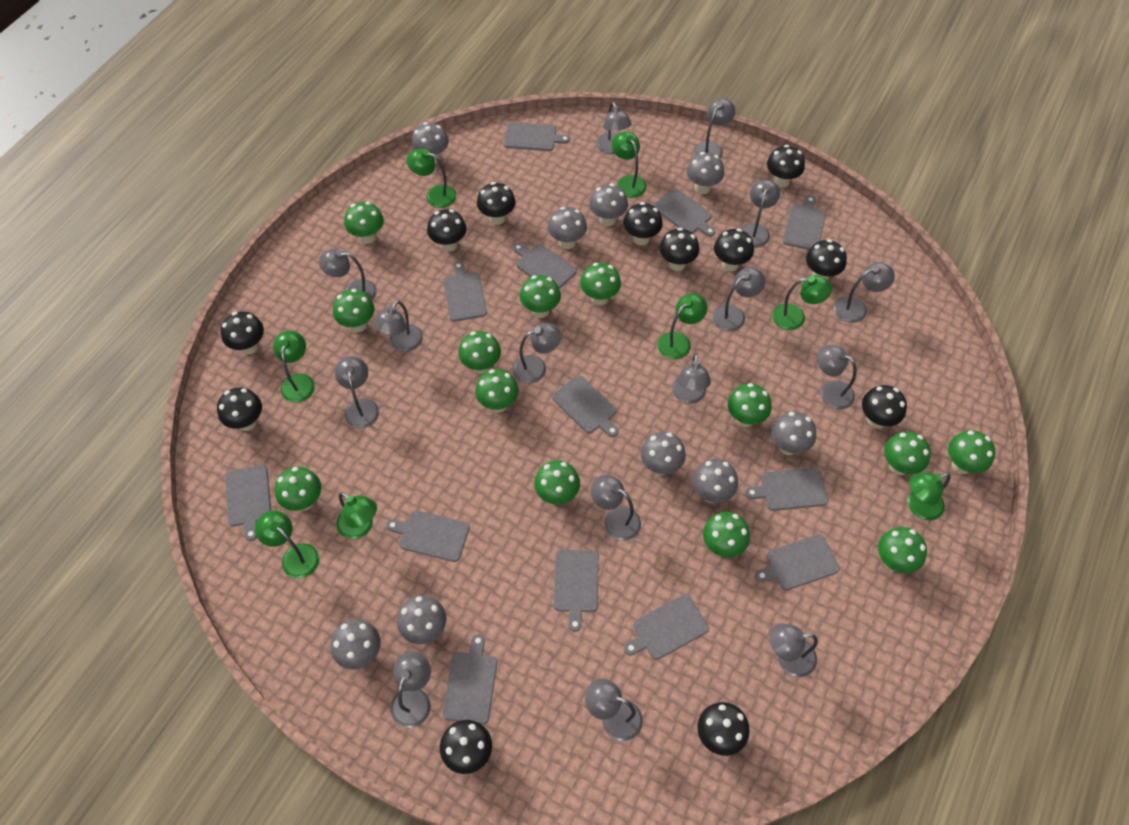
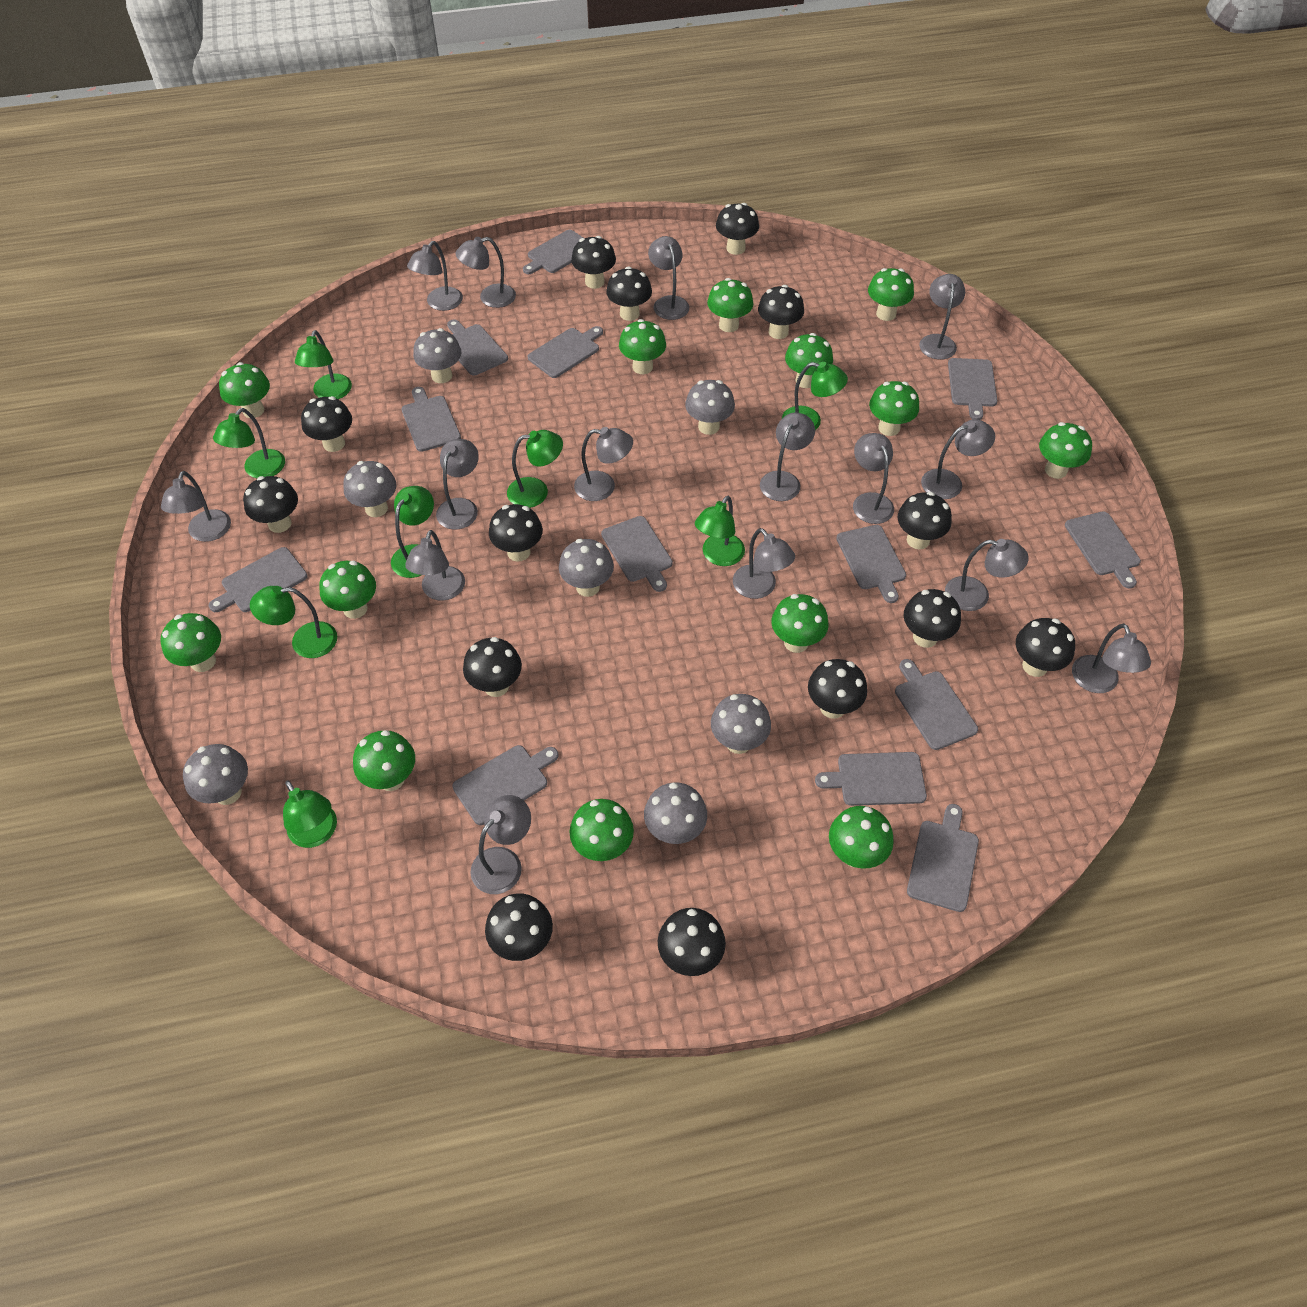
black mushroom: 12 -> 14
grey mushroom: 9 -> 7

